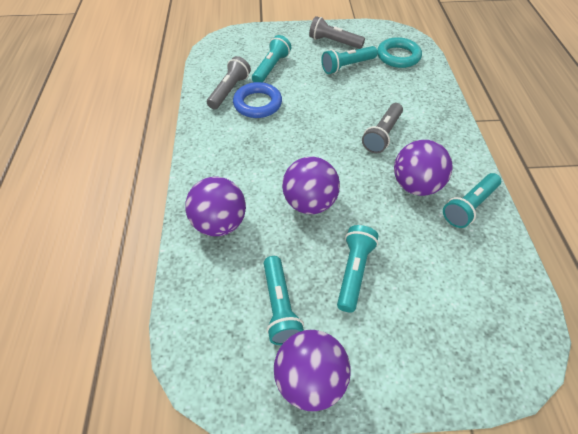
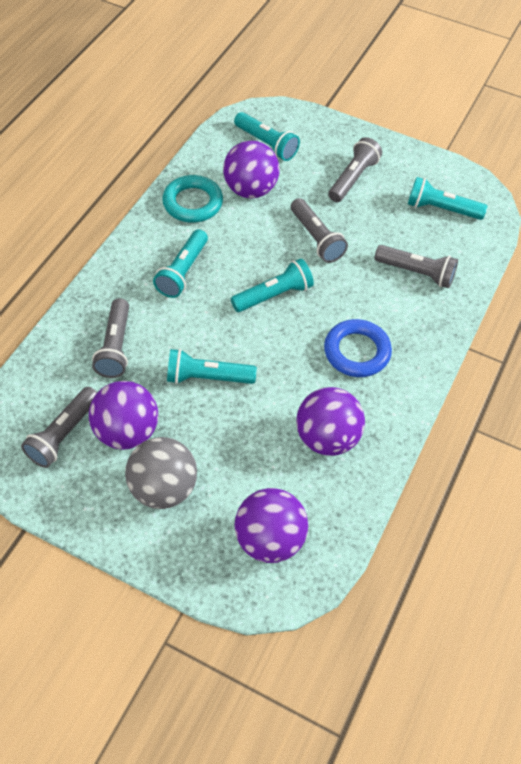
grey ball: 0 -> 1
grey flashlight: 3 -> 5

